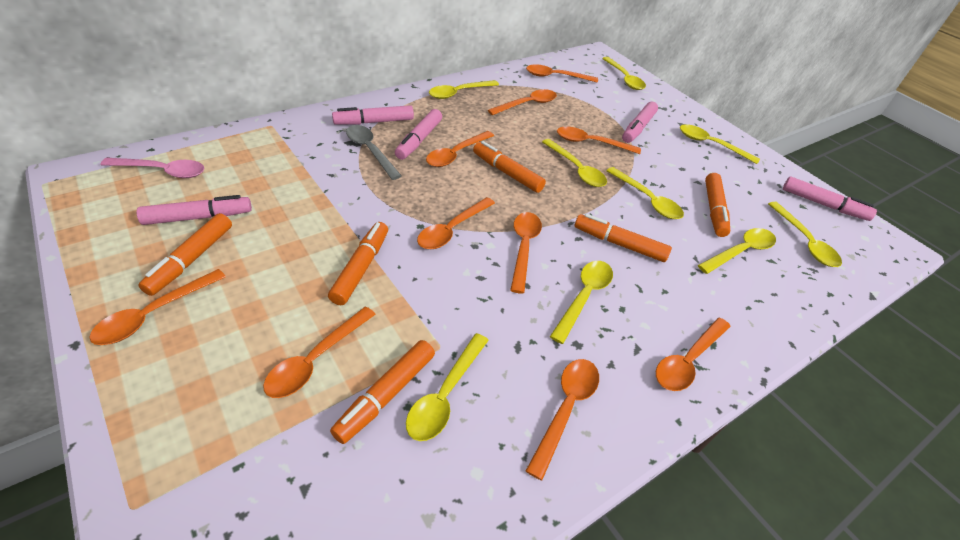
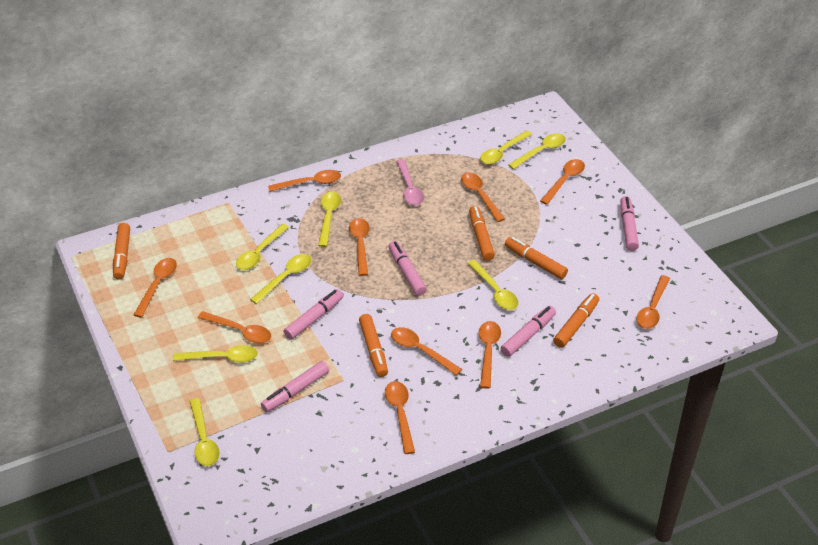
grey spoon: 1 -> 0
orange marker: 6 -> 5
yellow spoon: 9 -> 8

